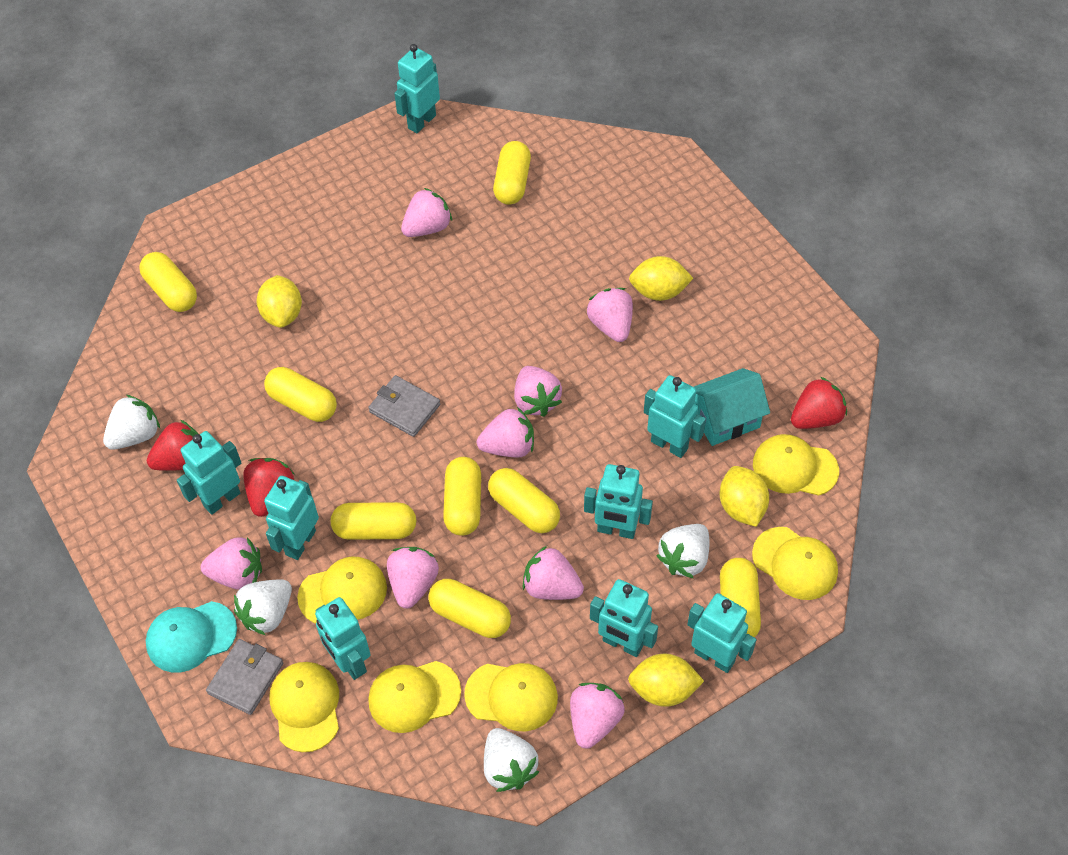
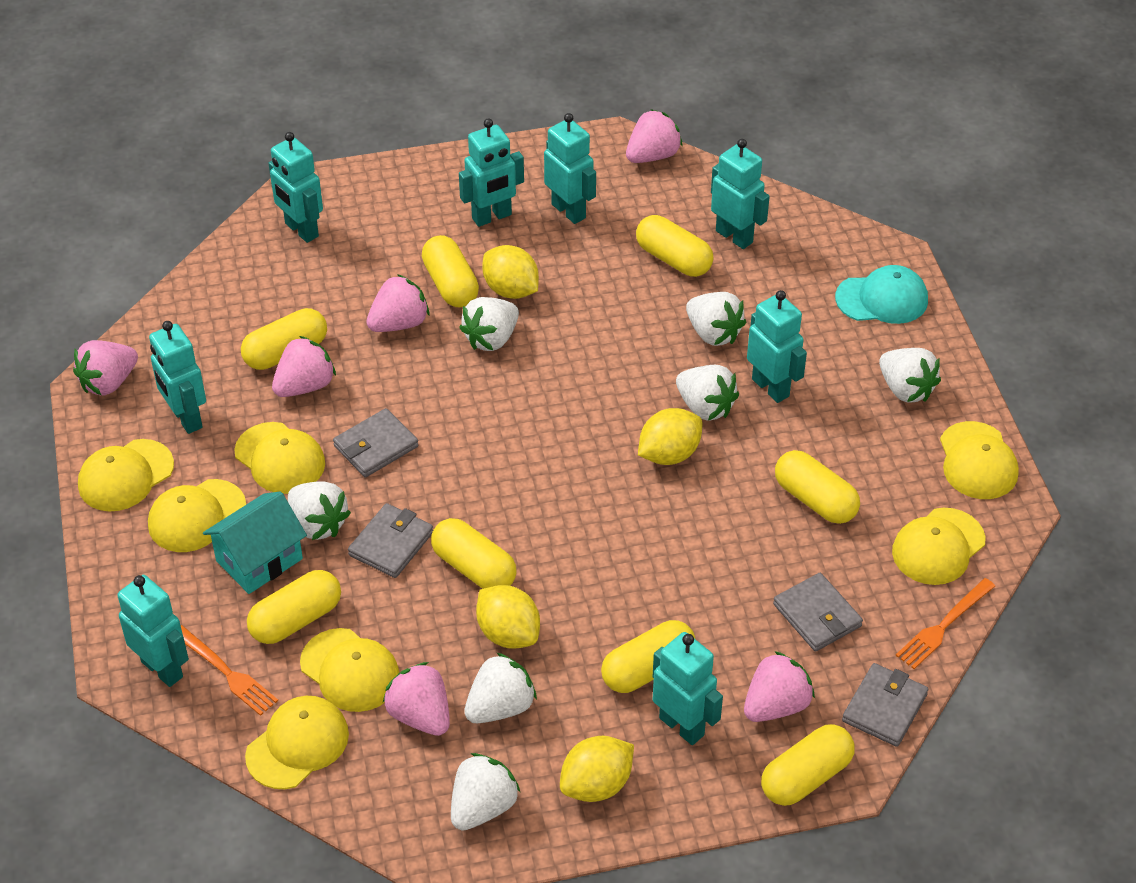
grey wallet: 2 -> 4
orange fork: 0 -> 2
pink strawberry: 8 -> 6
red strawberry: 3 -> 0
white strawberry: 4 -> 7
yellow cap: 6 -> 7

